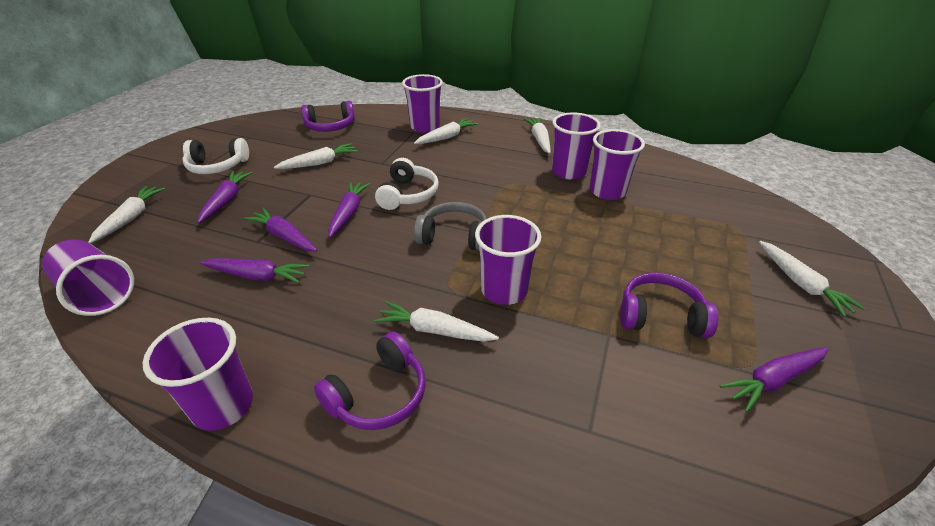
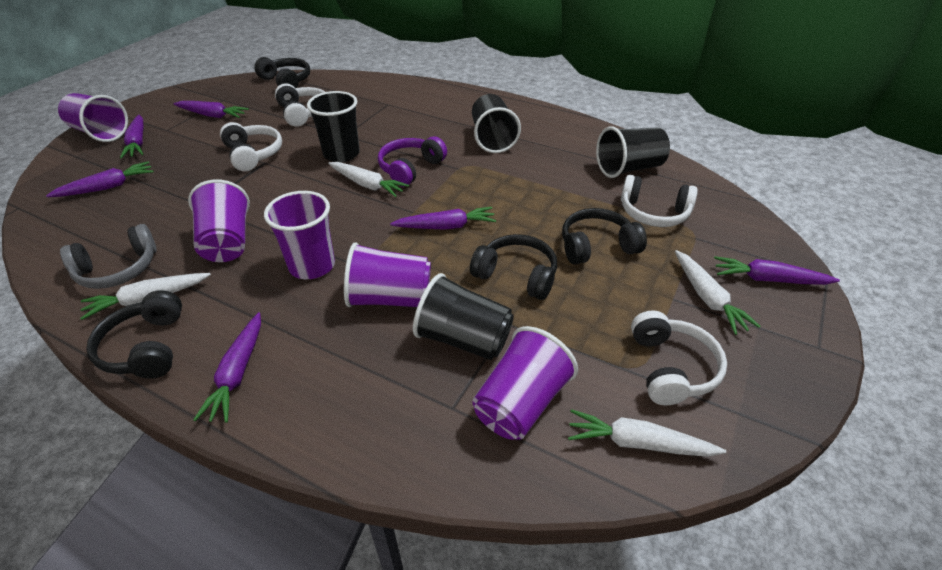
black cup: 0 -> 4
black headphones: 0 -> 4
purple carrot: 5 -> 6
purple cup: 6 -> 5
purple headphones: 3 -> 1
white carrot: 6 -> 4
white headphones: 2 -> 4

